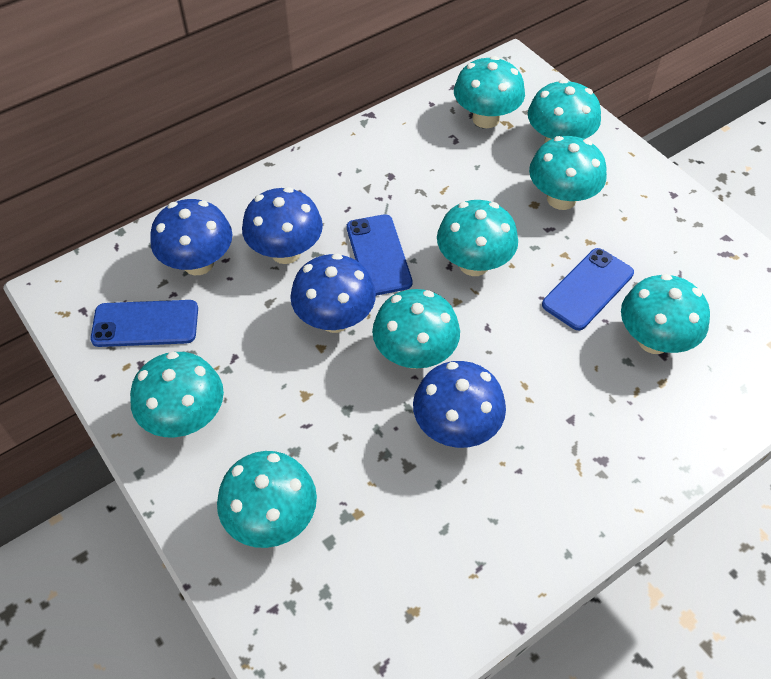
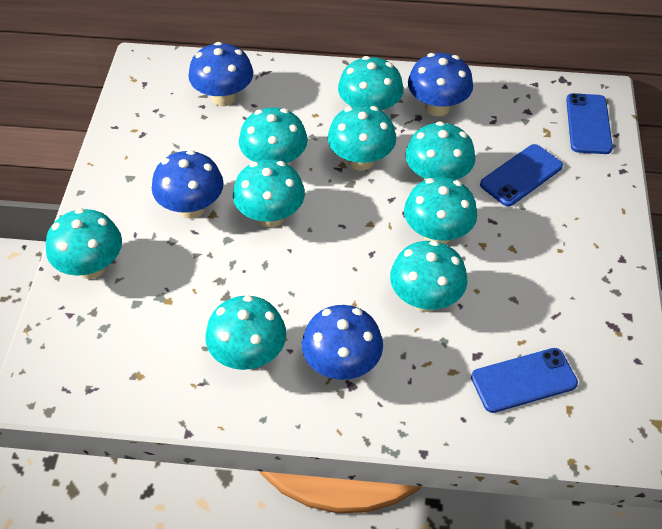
turquoise mushroom: 8 -> 9

